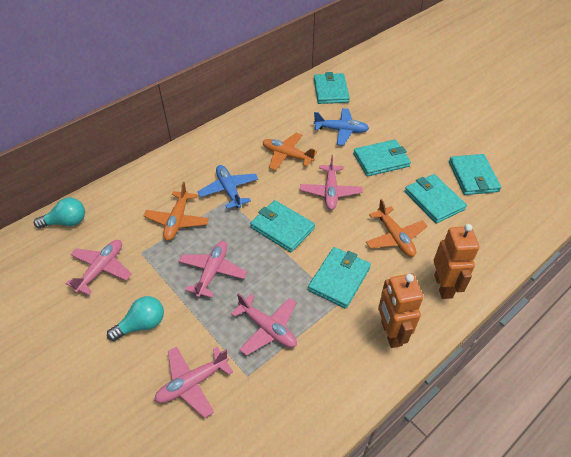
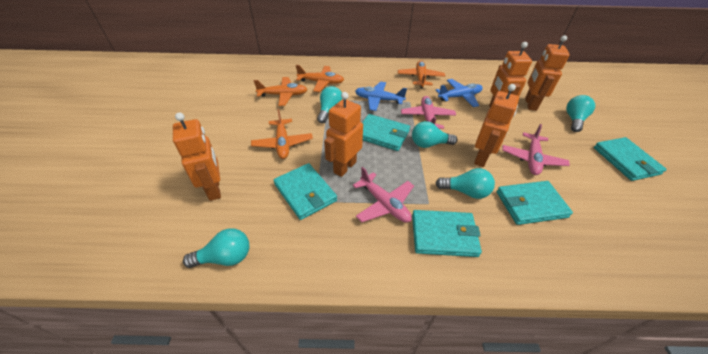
orange plane: 3 -> 4
orange robot: 2 -> 5
pink plane: 5 -> 3
turquoise light bulb: 2 -> 5
turquoise wallet: 6 -> 5

